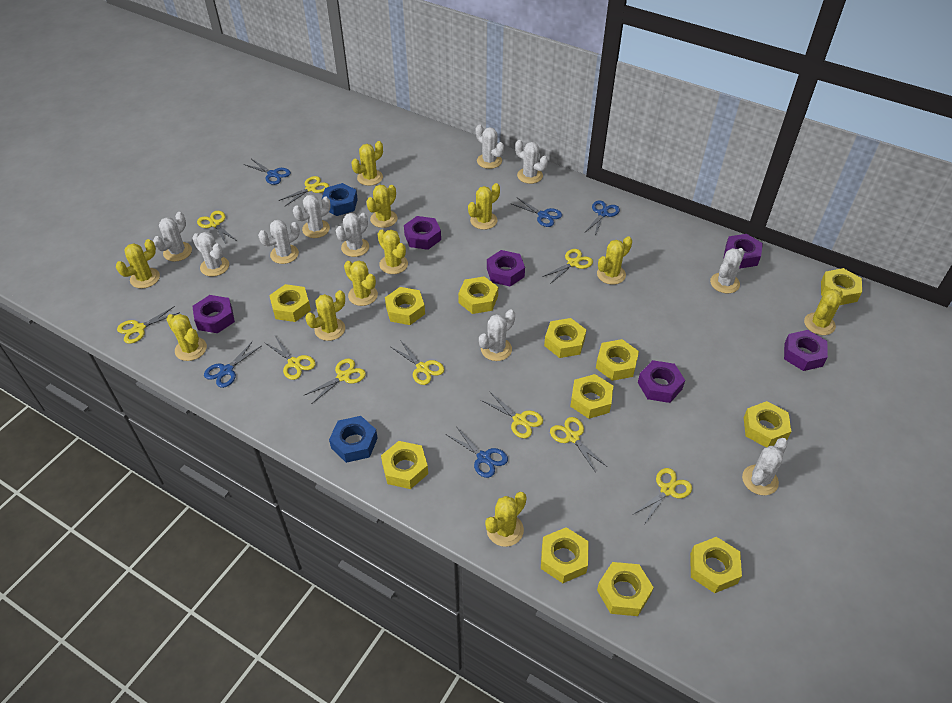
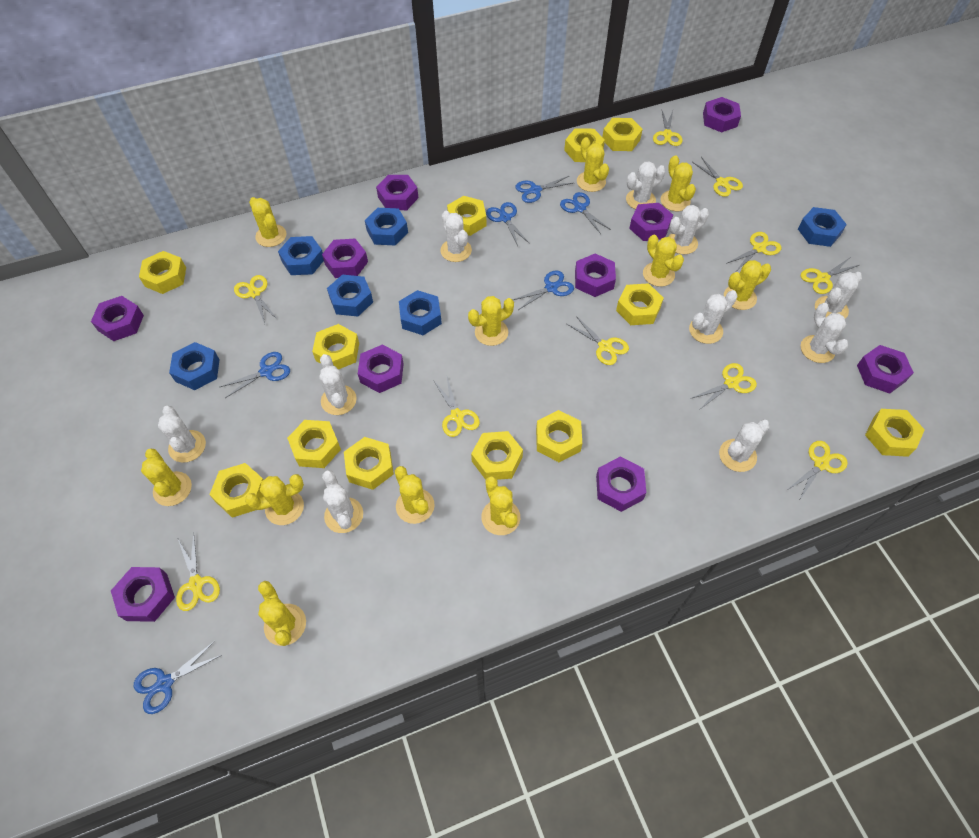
blue nut: 2 -> 6
blue scissors: 5 -> 6
purple nut: 6 -> 10

